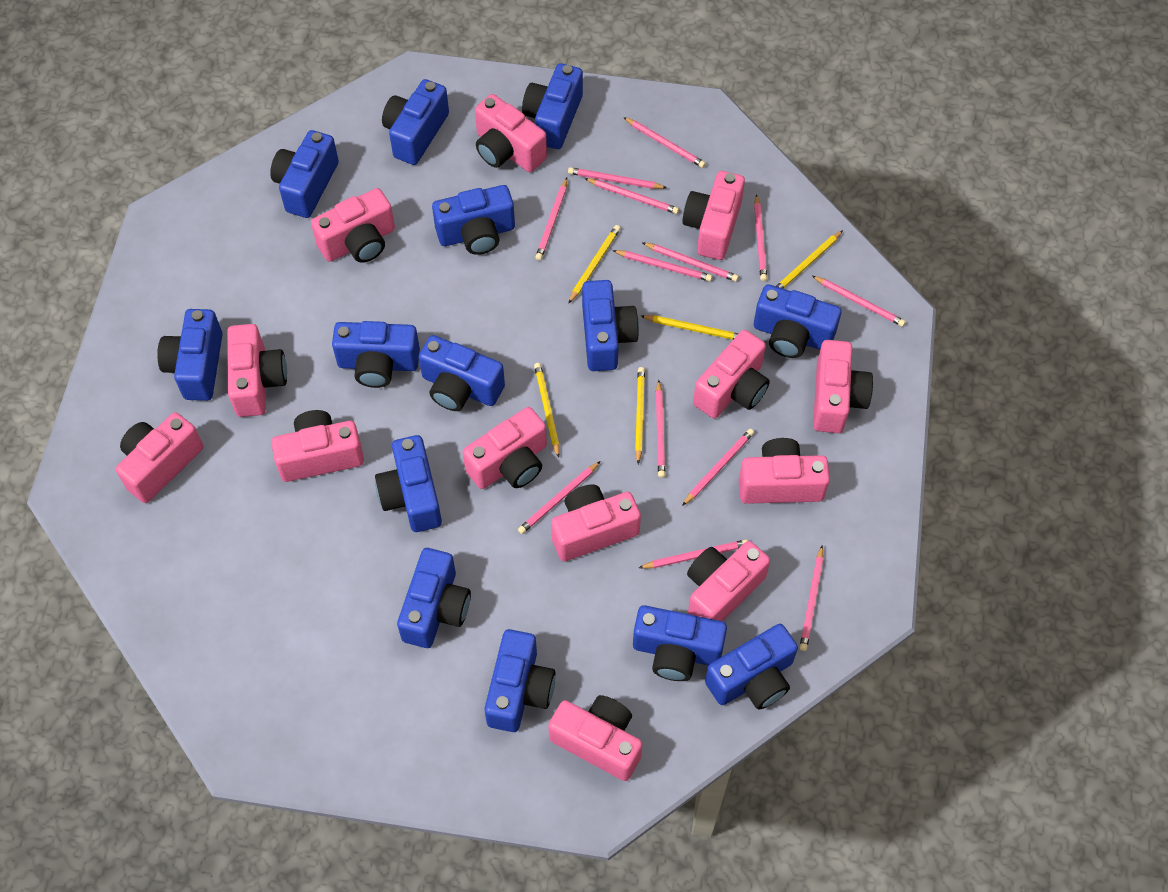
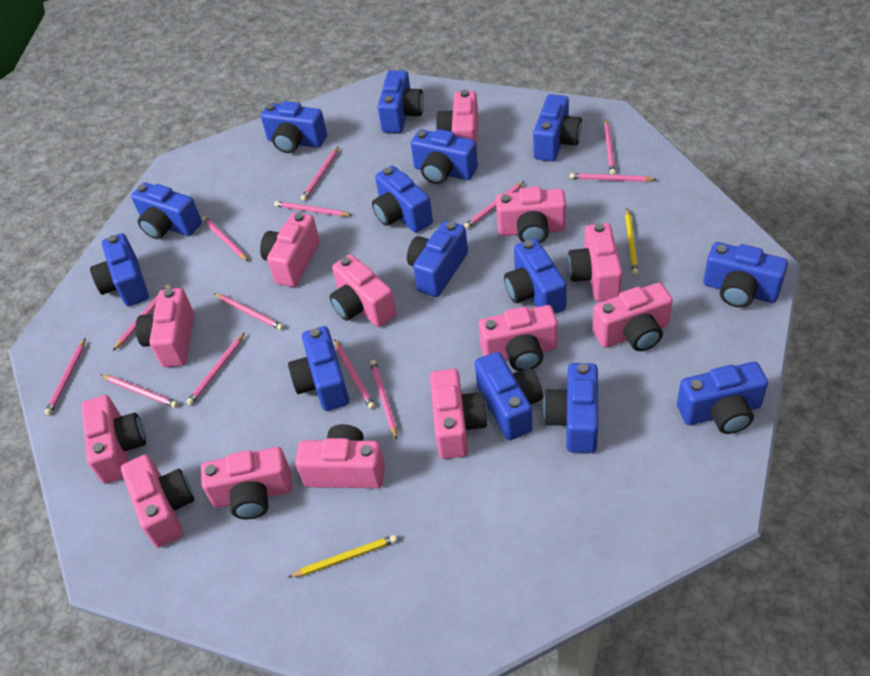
yellow pencil: 5 -> 2

